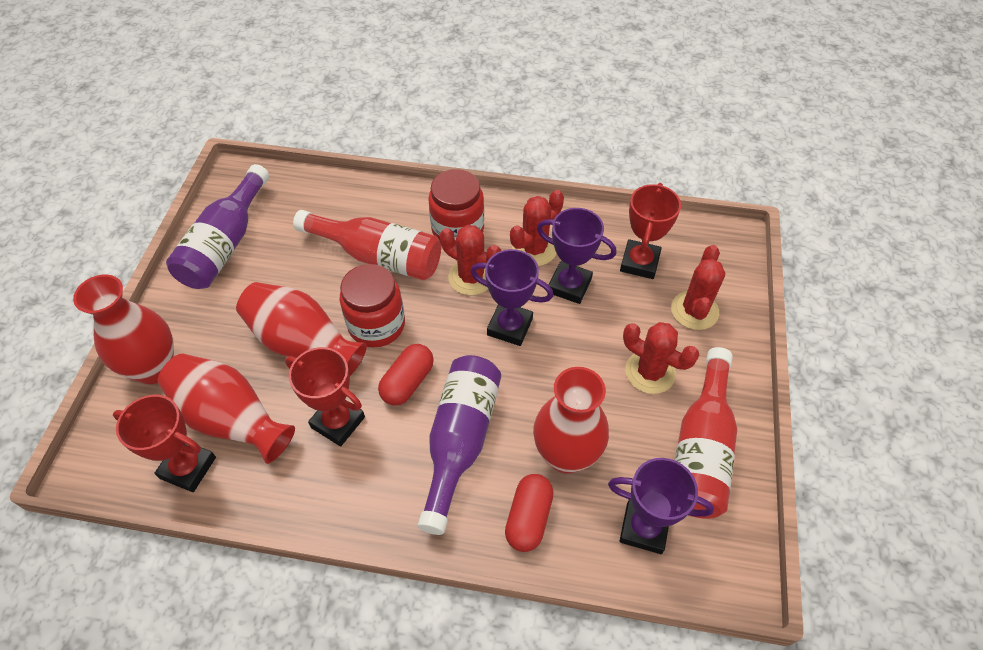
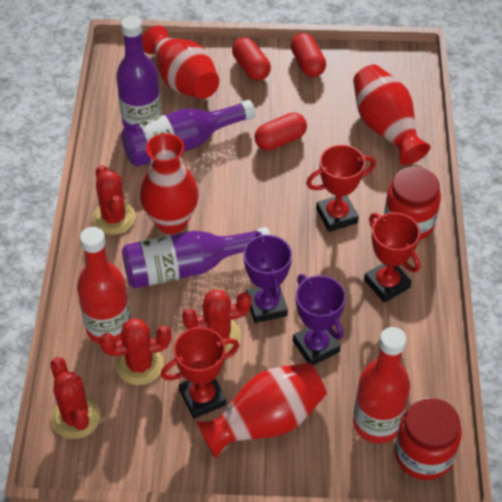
purple bottle: 2 -> 3
purple trophy: 3 -> 2
red capsule: 2 -> 3

